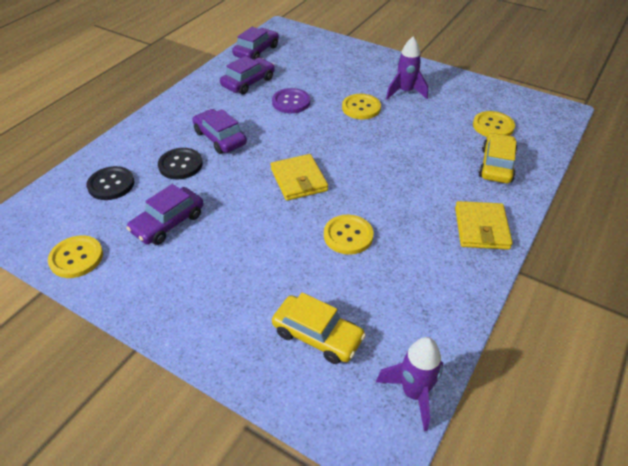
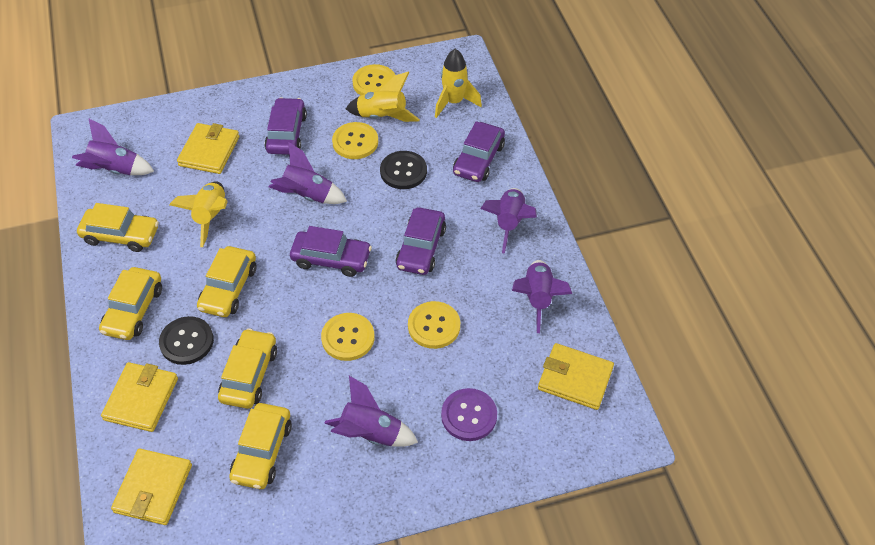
purple rocket: 2 -> 5
yellow car: 2 -> 5
yellow rocket: 0 -> 3
yellow wallet: 2 -> 4

